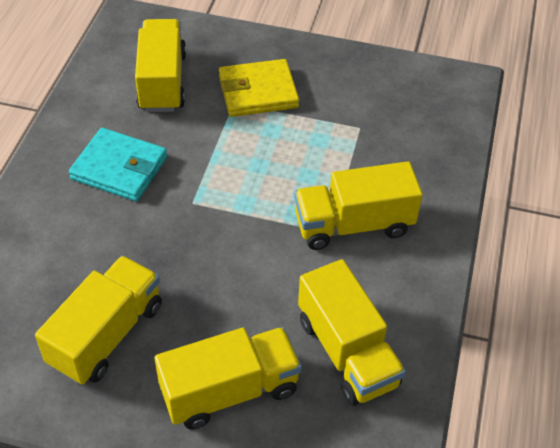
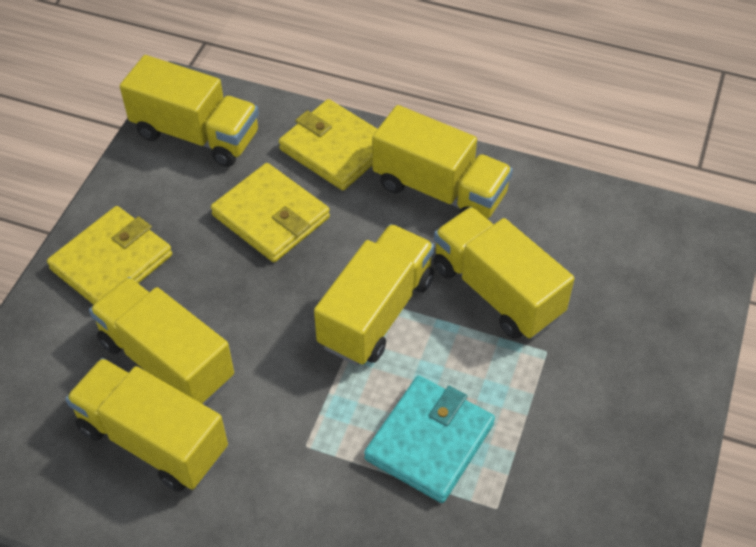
yellow truck: 5 -> 6
yellow wallet: 1 -> 3

